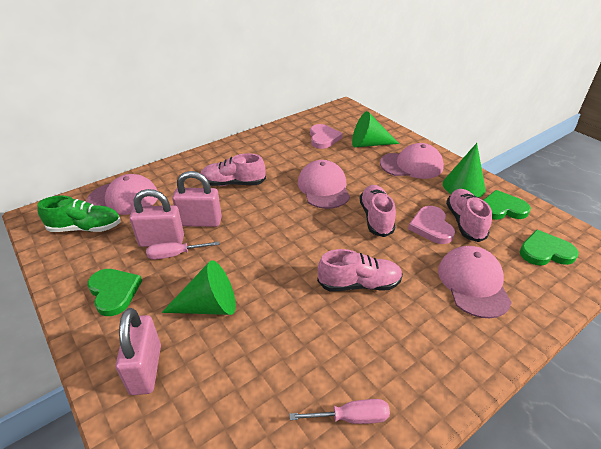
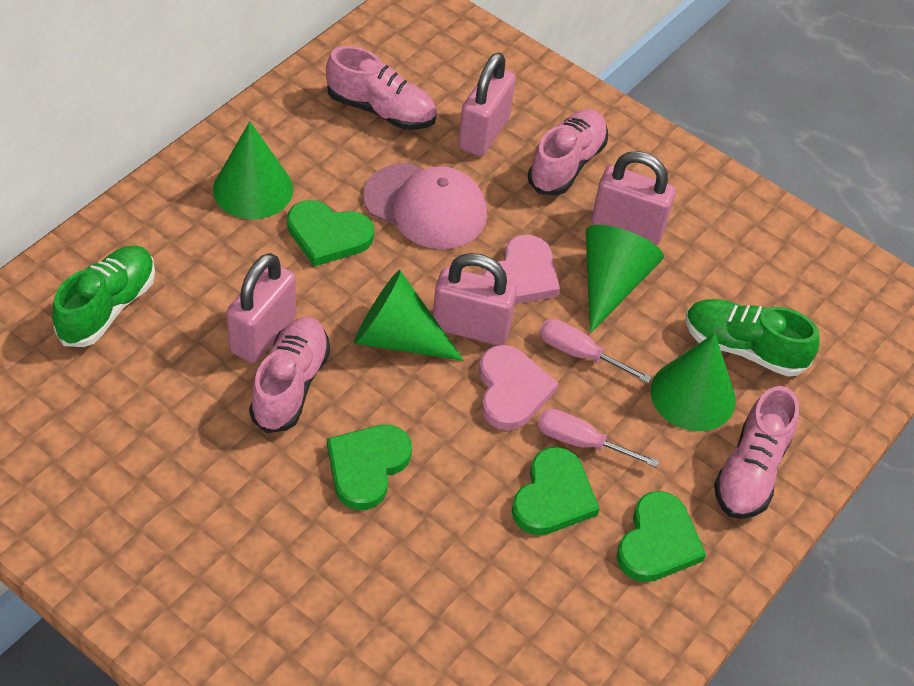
green cone: 3 -> 4
green heart: 3 -> 4
green shoe: 1 -> 2
pink cap: 4 -> 1
pink padlock: 3 -> 4

